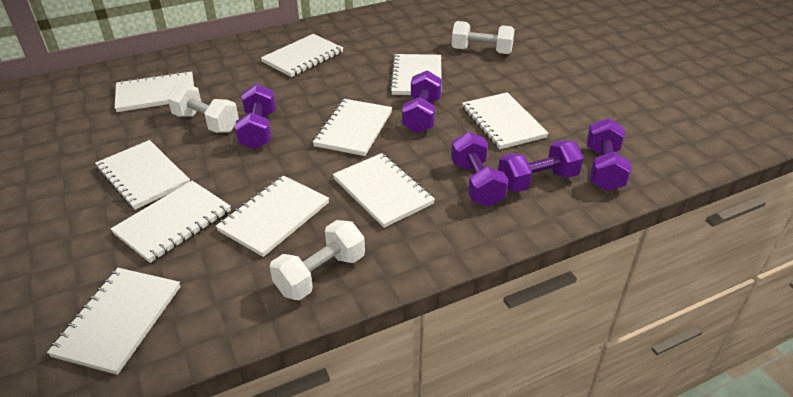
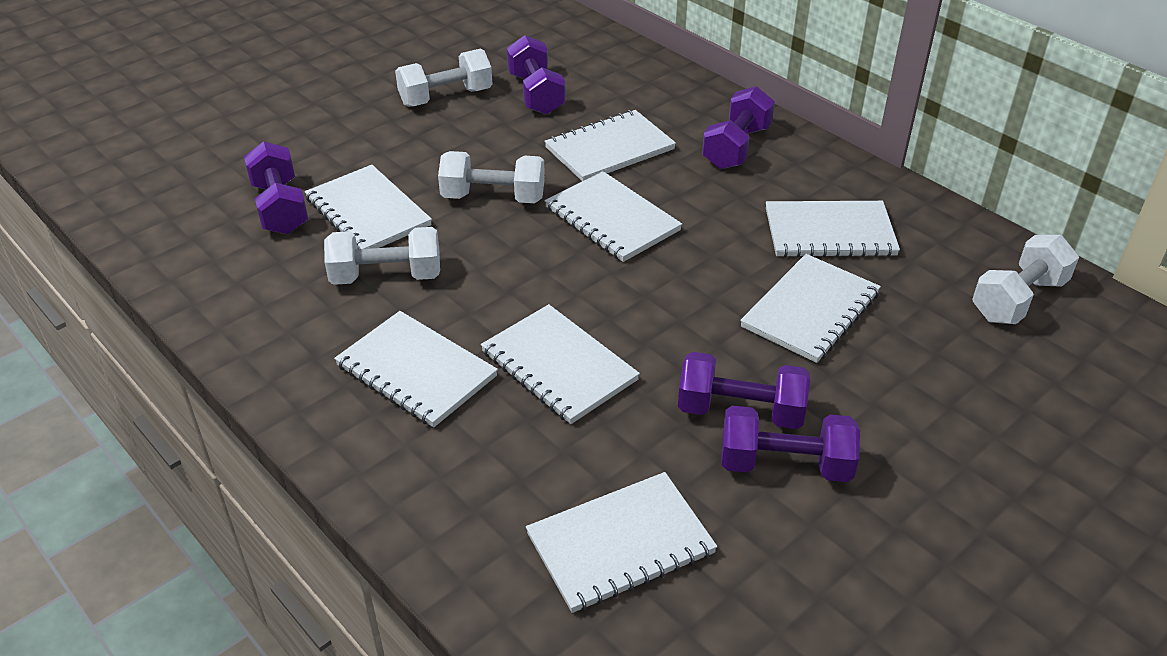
white dumbbell: 3 -> 4
white notebook: 10 -> 8

